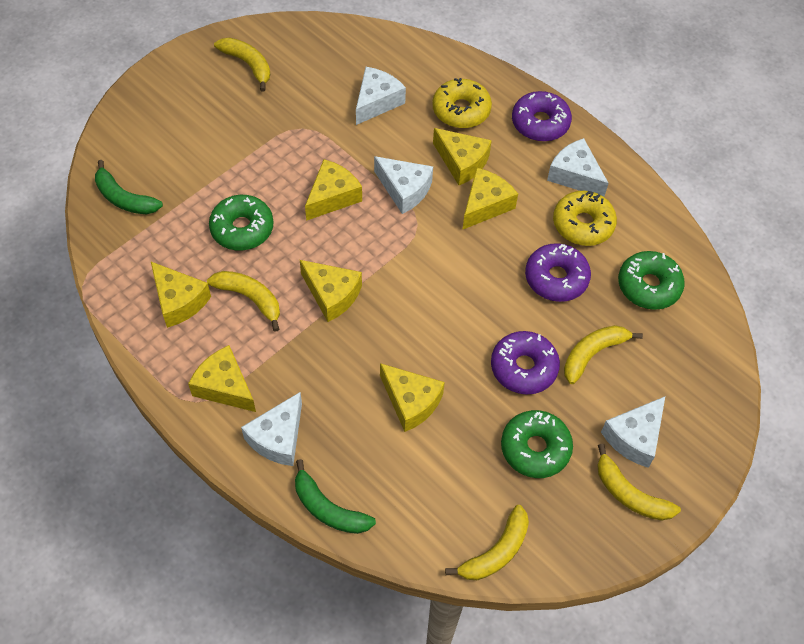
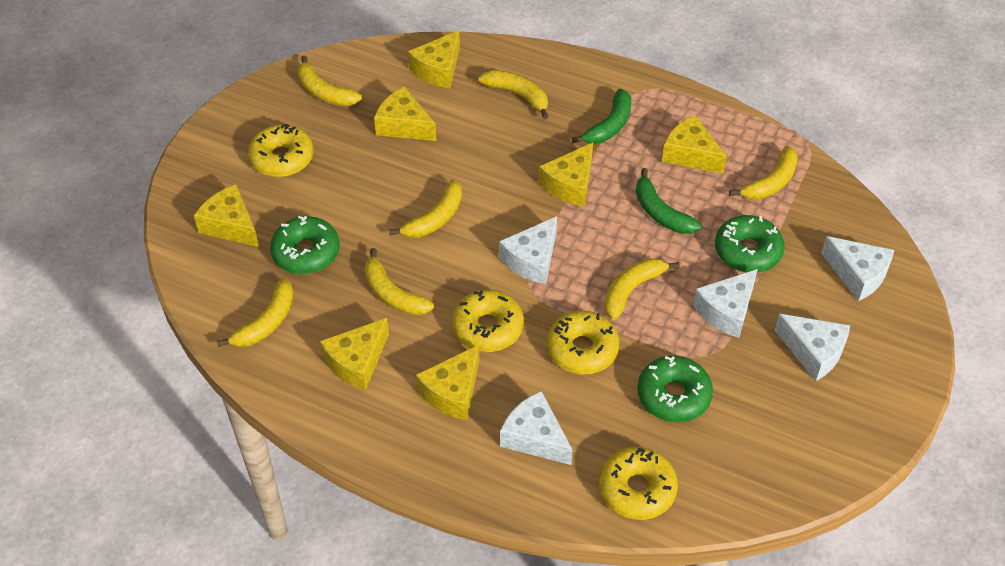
purple donut: 3 -> 0
yellow banana: 5 -> 7
yellow donut: 2 -> 4

